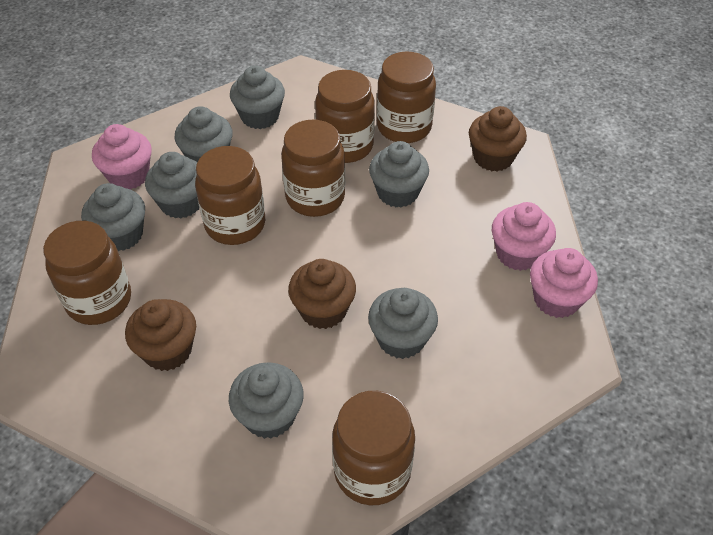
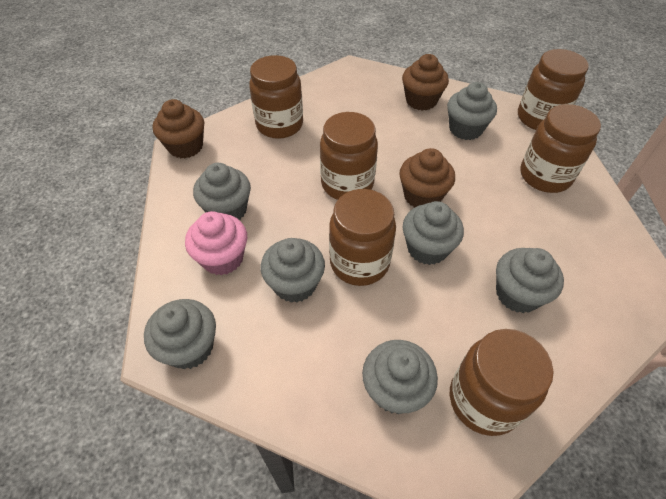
pink cupcake: 3 -> 1

